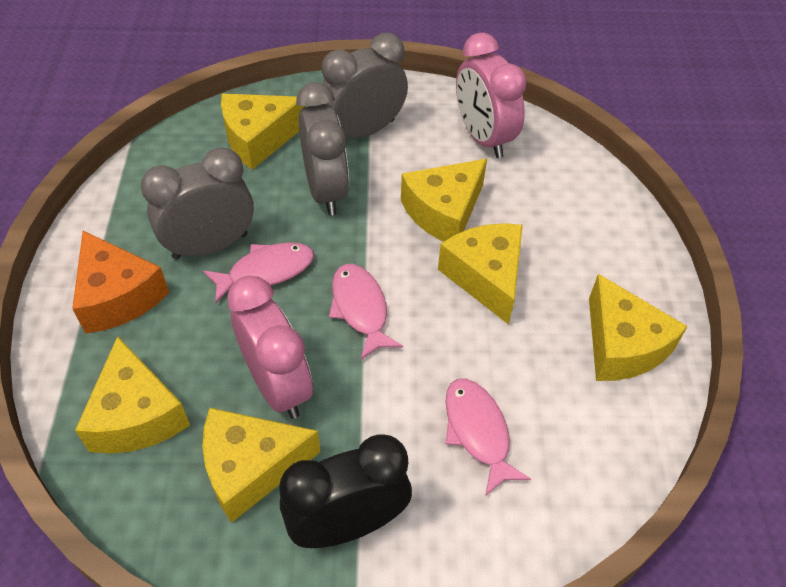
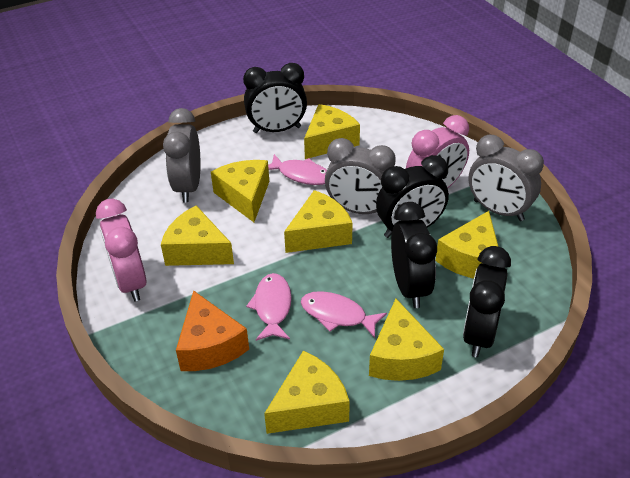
black clock: 1 -> 4
yellow cheese: 6 -> 7

